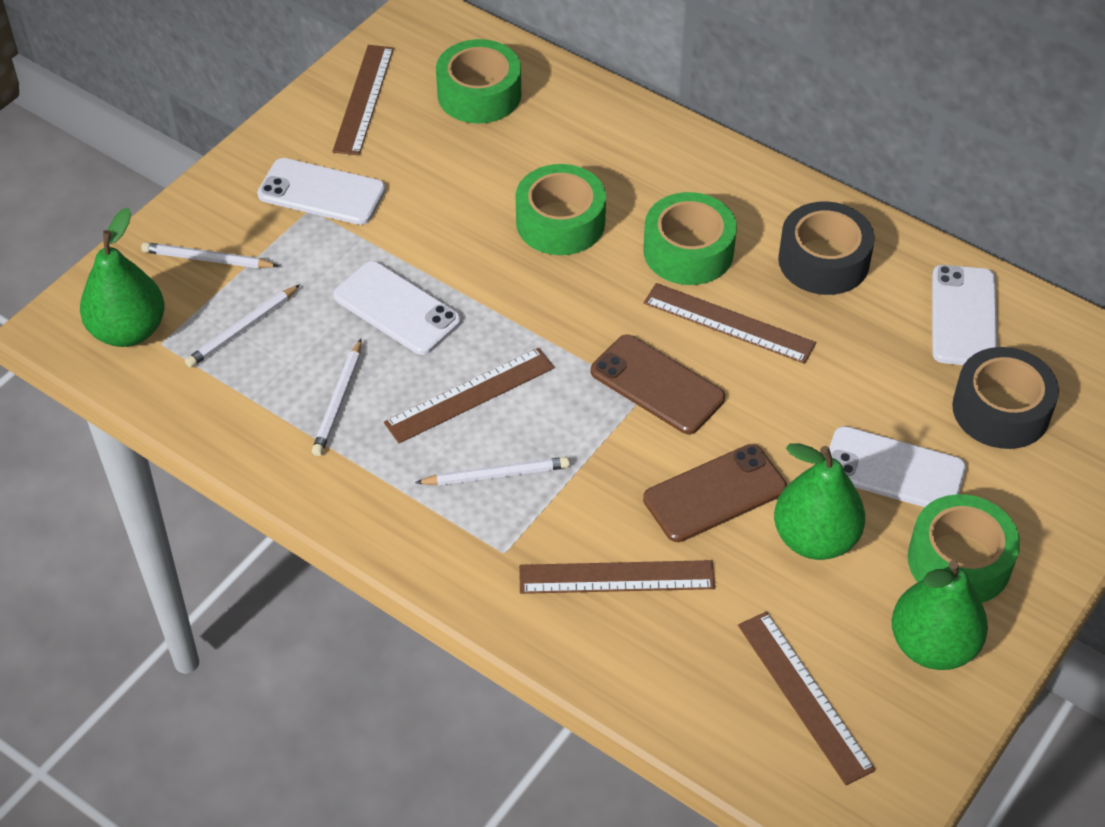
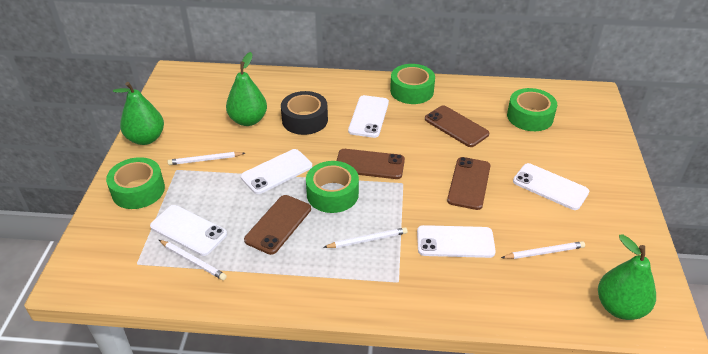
black tape: 2 -> 1
brown phone: 2 -> 4
brown ruler: 5 -> 0
white phone: 4 -> 5

